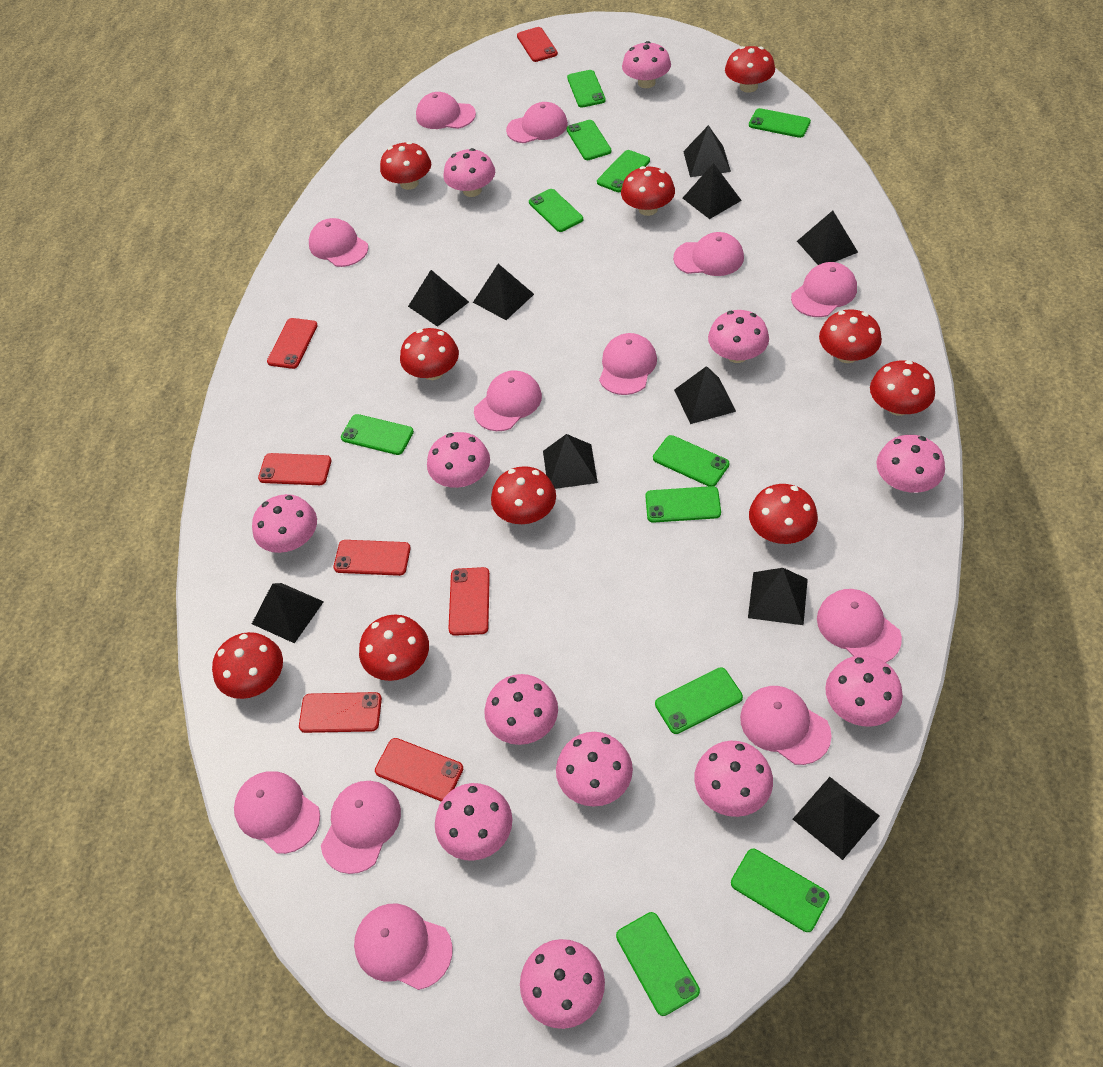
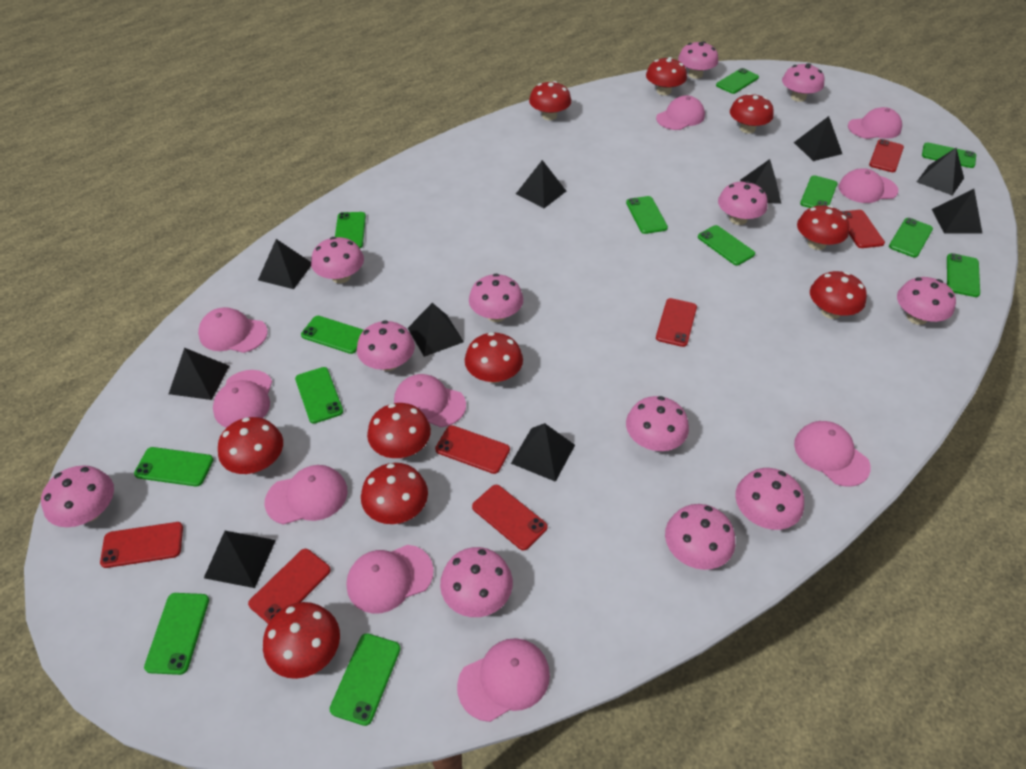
green phone: 11 -> 13
pink cap: 12 -> 10

